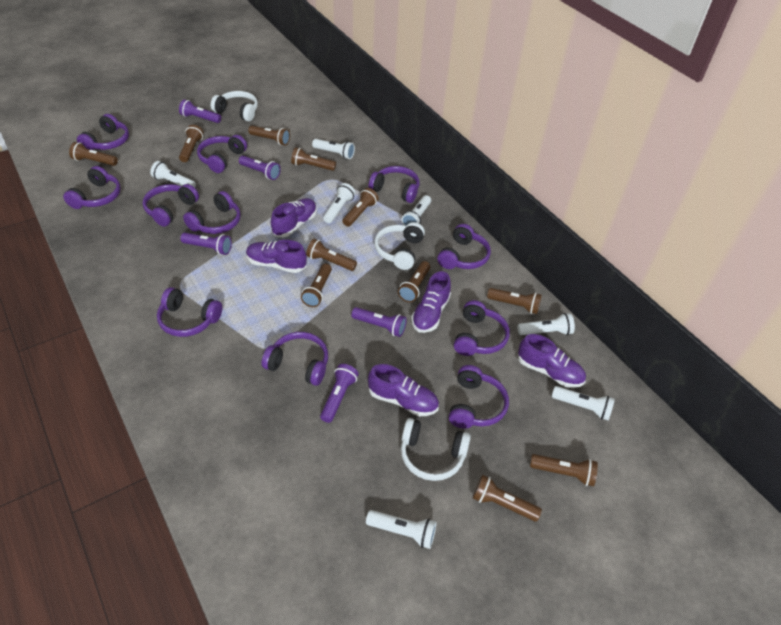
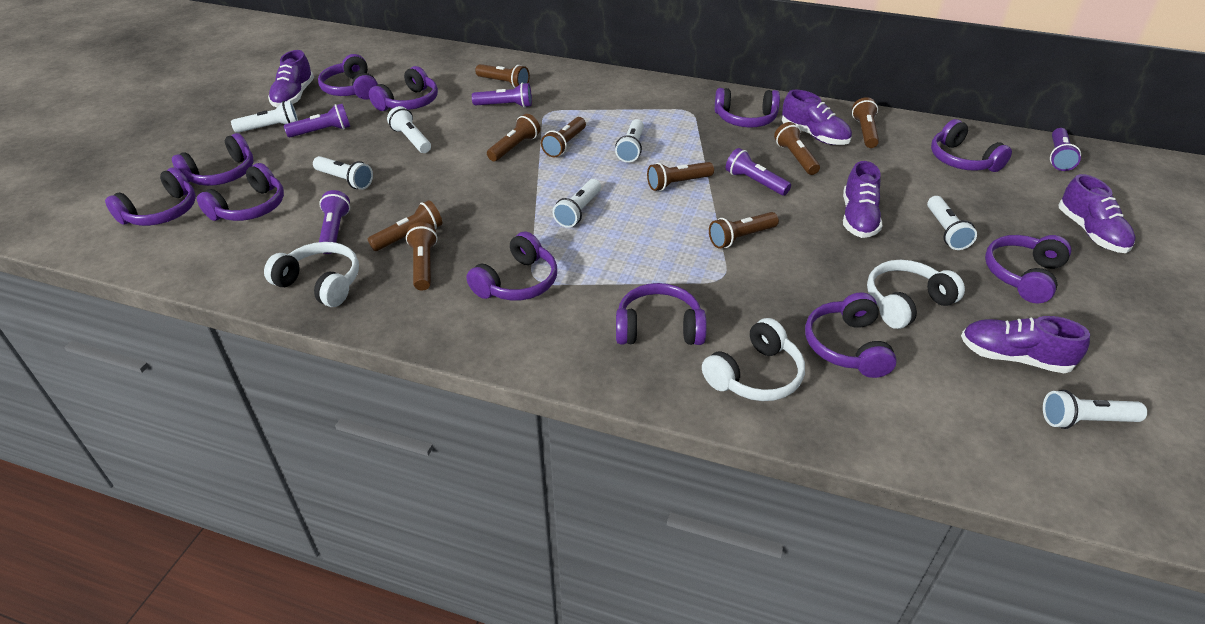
brown flashlight: 11 -> 9

